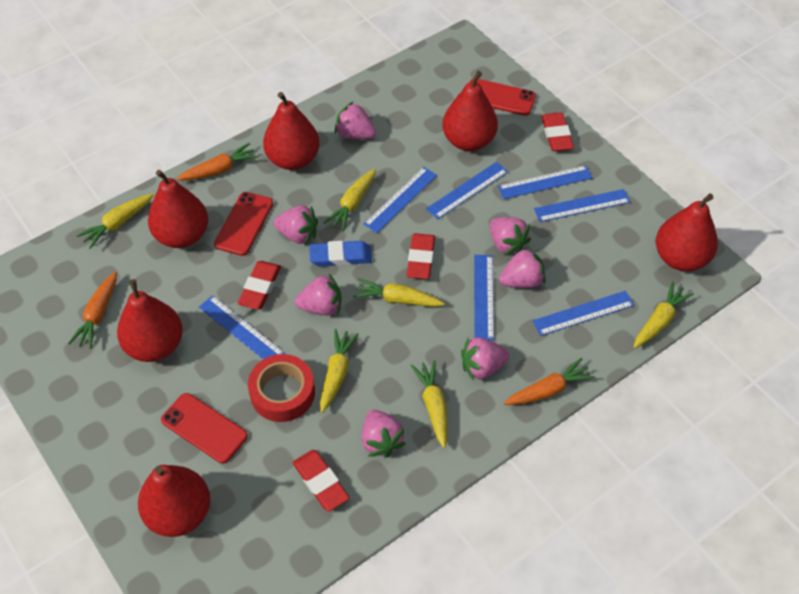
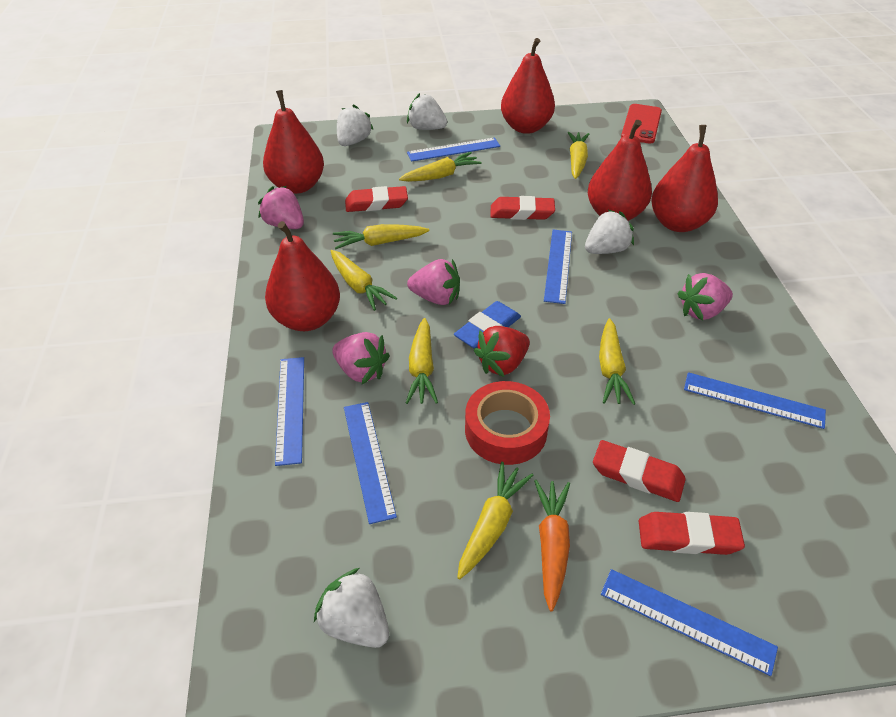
blue ruler: 7 -> 6
orange carrot: 3 -> 1
pink strawberry: 7 -> 4
red pear: 6 -> 5
red phone: 3 -> 1
red strawberry: 0 -> 1
white strawberry: 0 -> 4
yellow carrot: 6 -> 7

